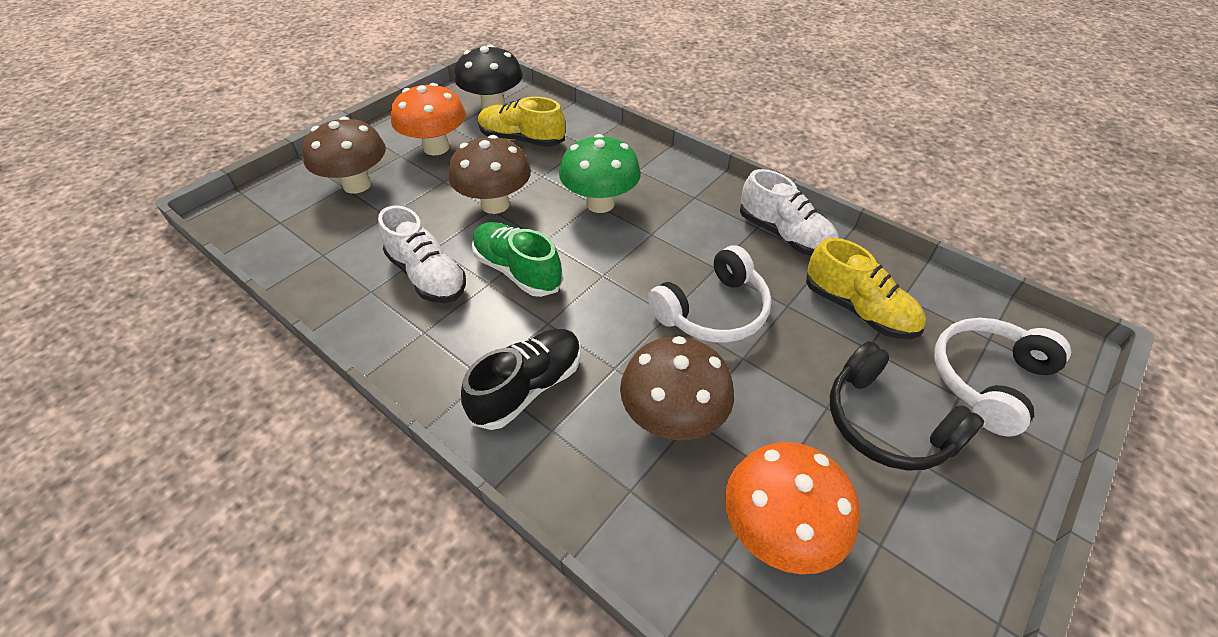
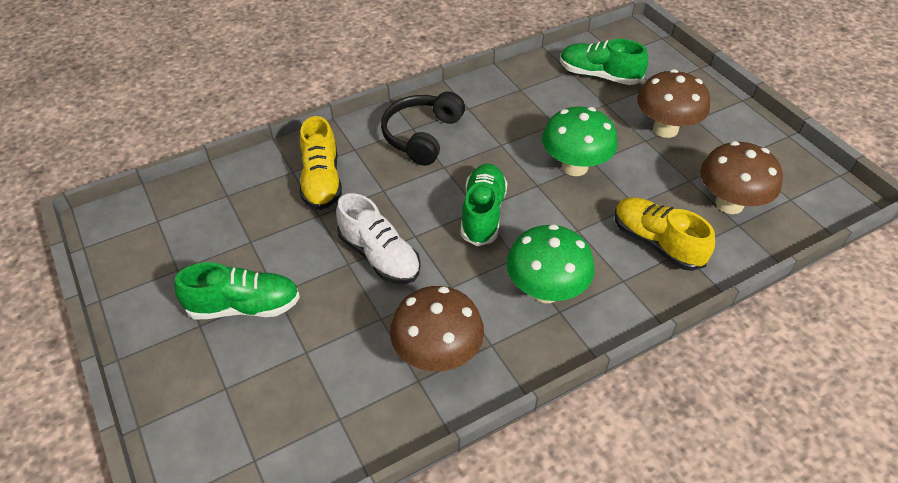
black mushroom: 1 -> 0
black shoe: 1 -> 0
green mushroom: 1 -> 2
green shoe: 1 -> 3
orange mushroom: 2 -> 0
white headphones: 2 -> 0
white shoe: 2 -> 1

